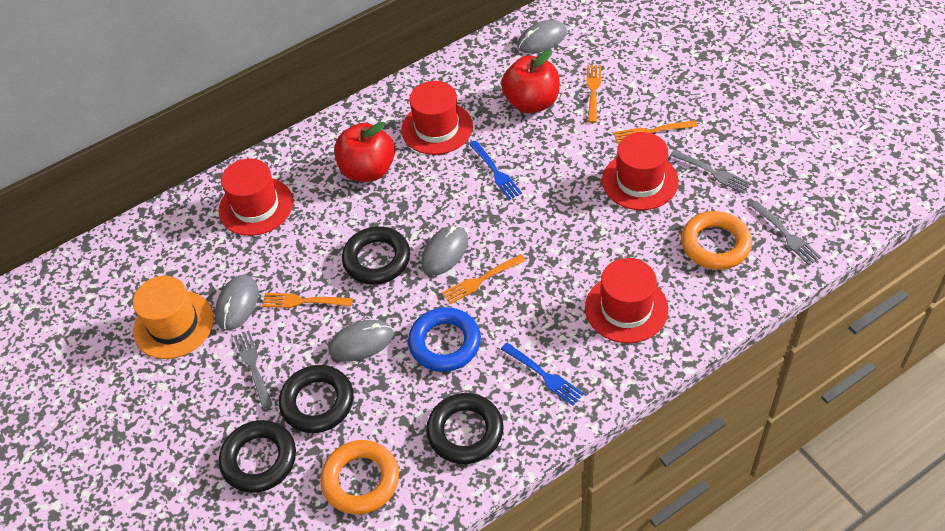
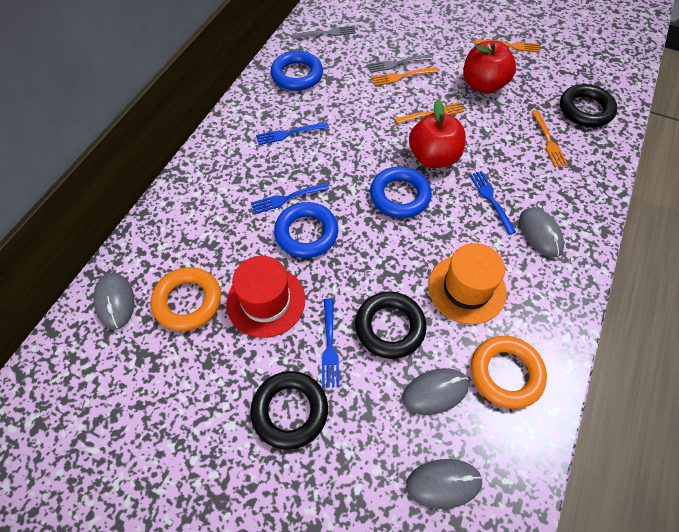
black ring: 4 -> 3
blue fork: 2 -> 4
blue ring: 1 -> 3
grey fork: 3 -> 2
red hat: 4 -> 1

